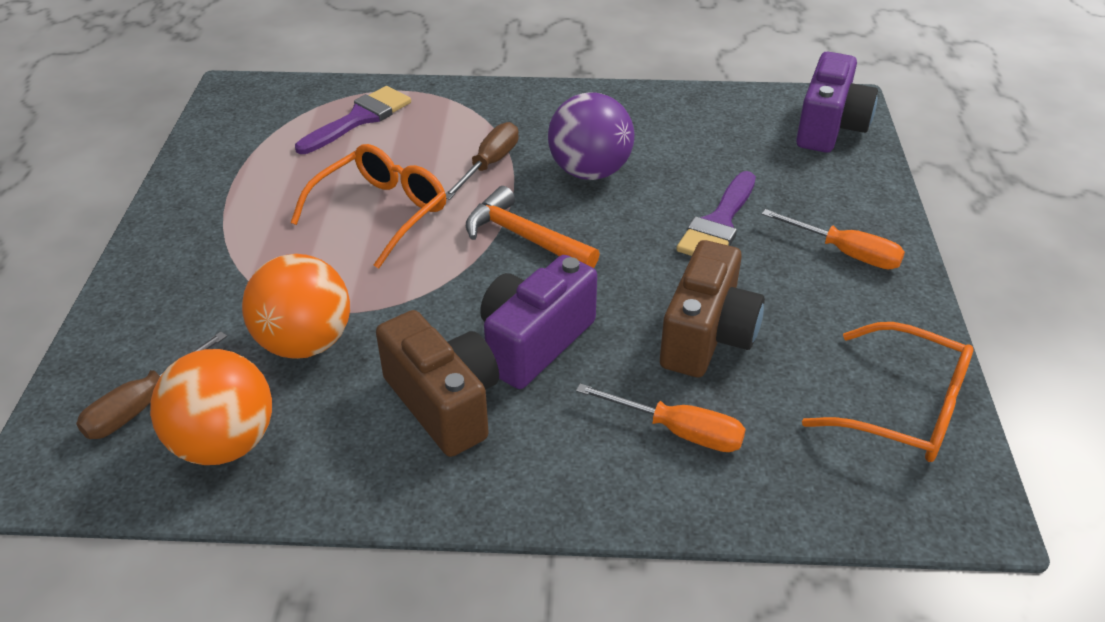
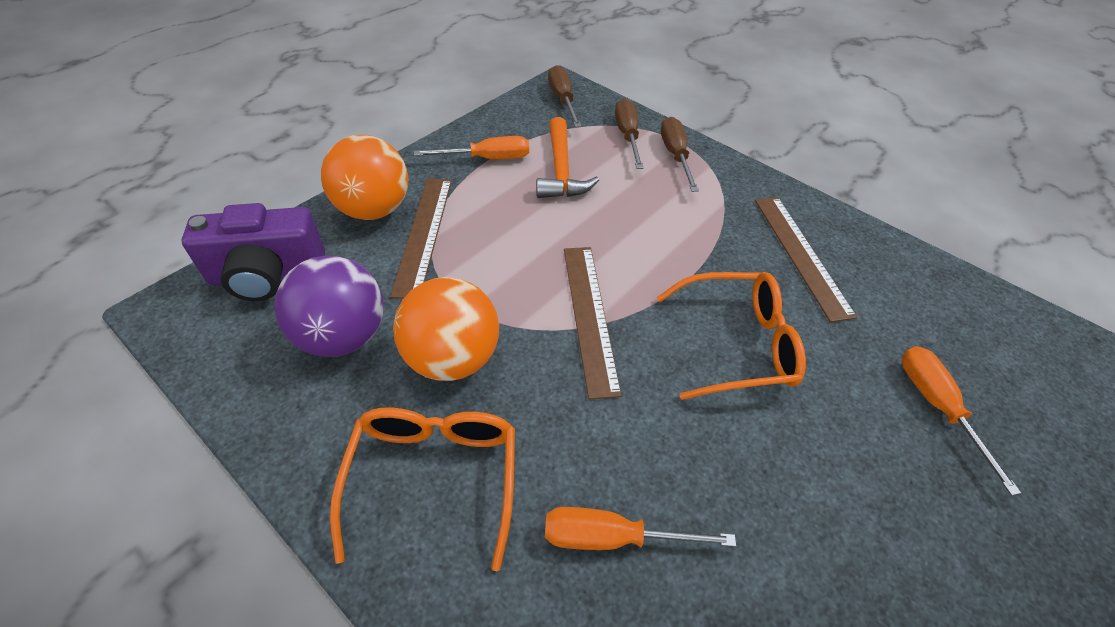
brown camera: 2 -> 0
brown ruler: 0 -> 3
brown screwdriver: 2 -> 3
orange screwdriver: 2 -> 3
purple brush: 2 -> 0
purple camera: 2 -> 1

